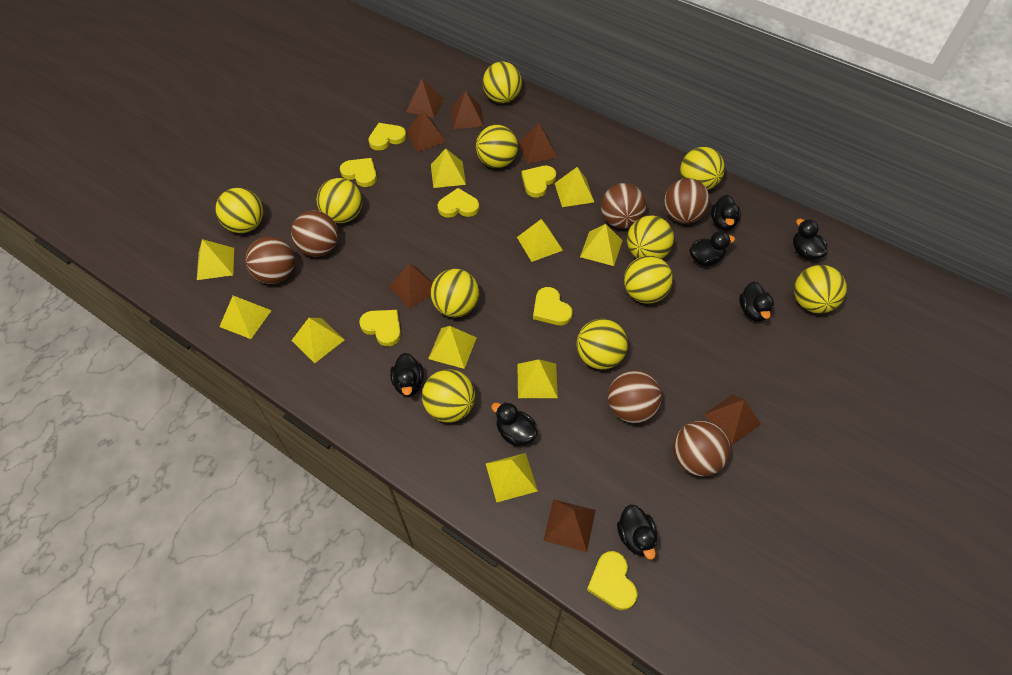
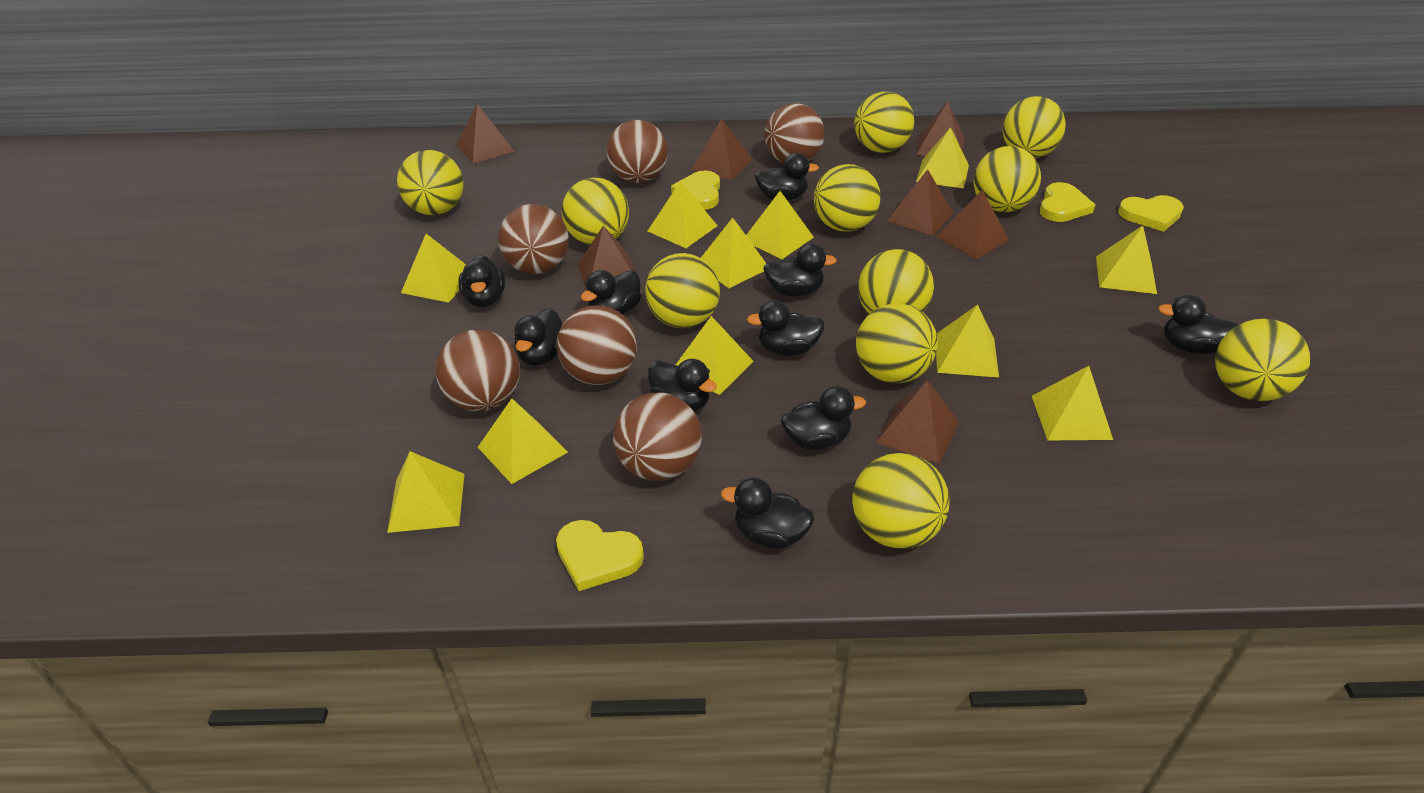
black duck: 7 -> 10
yellow heart: 7 -> 4
yellow pyramid: 10 -> 11

